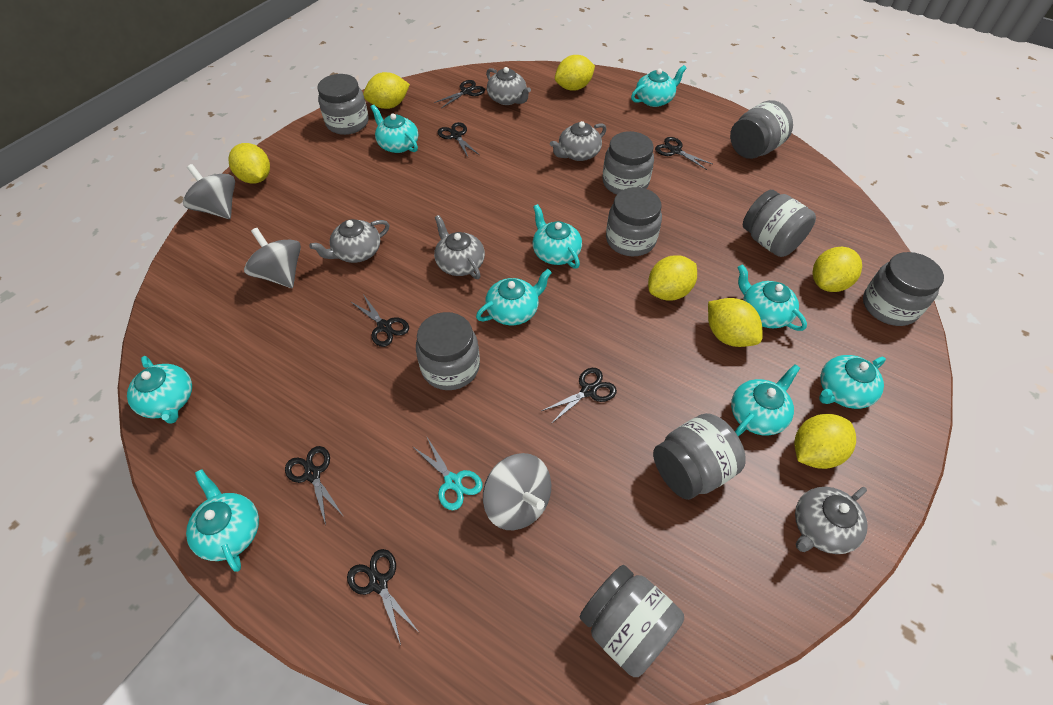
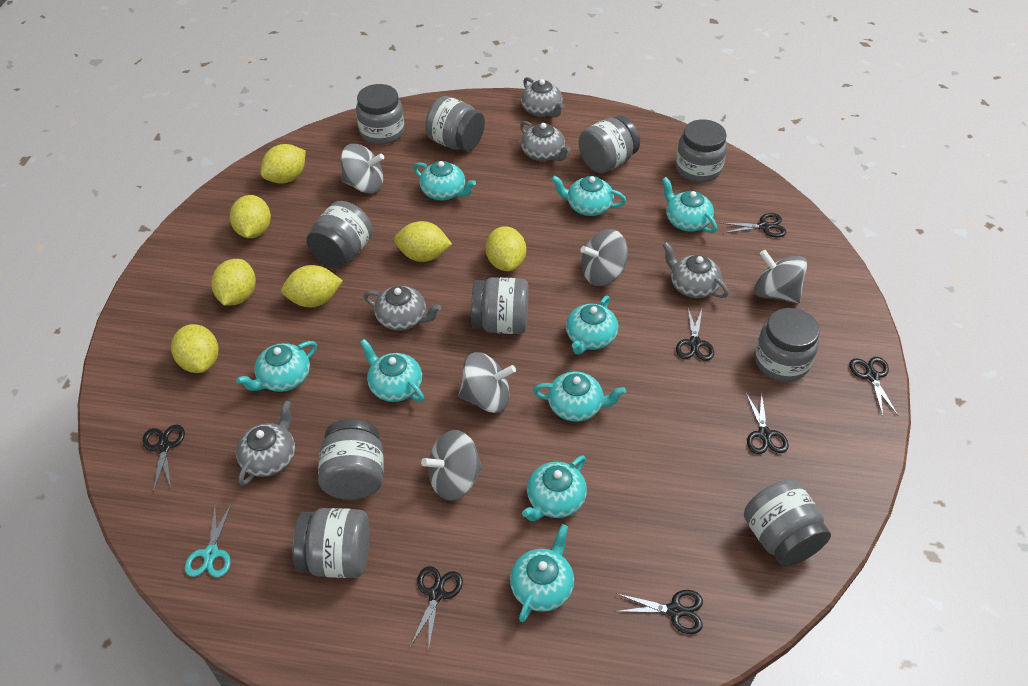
grey jar: 9 -> 10
grey spinning top: 3 -> 5

